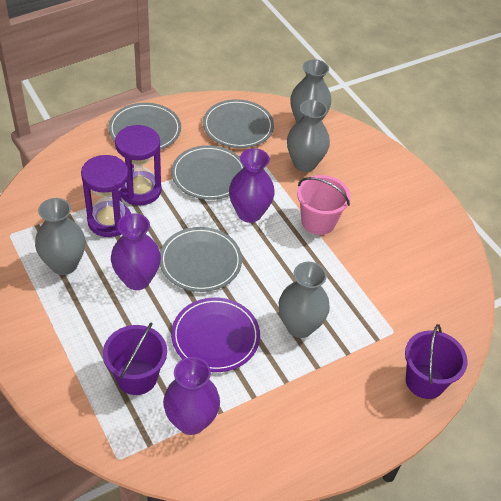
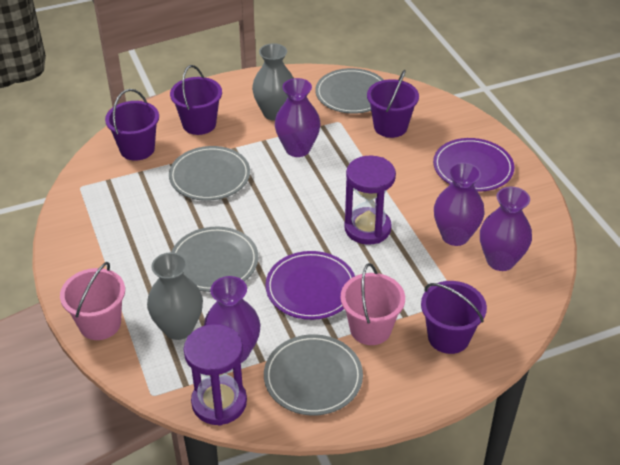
grey vase: 4 -> 2
pink bucket: 1 -> 2
purple bucket: 2 -> 4
purple plate: 1 -> 2
purple vase: 3 -> 4

